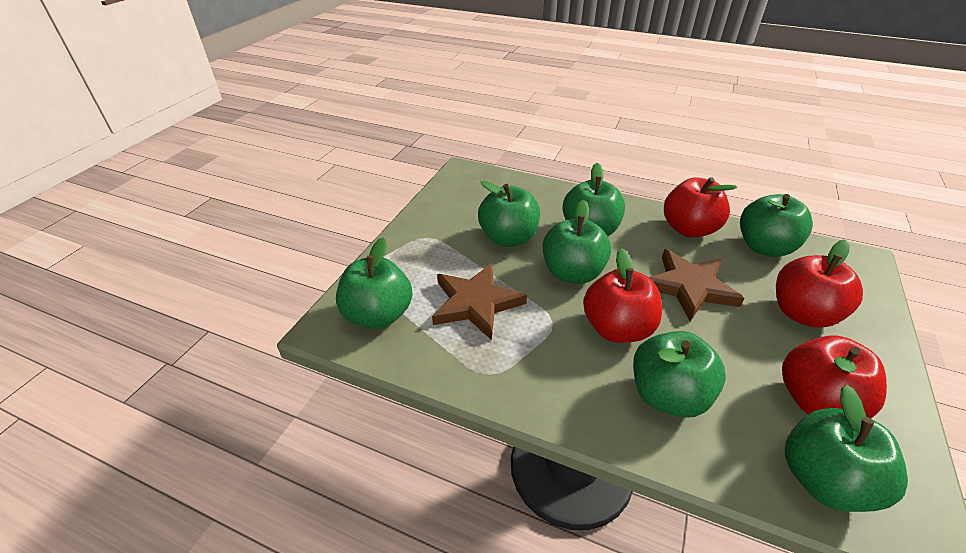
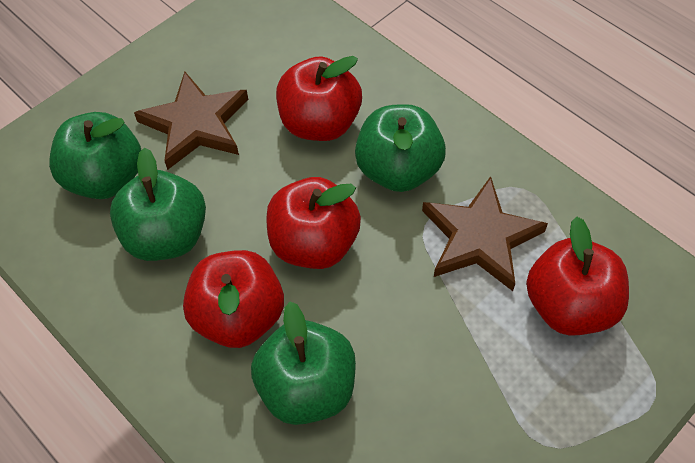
green apple: 7 -> 4

